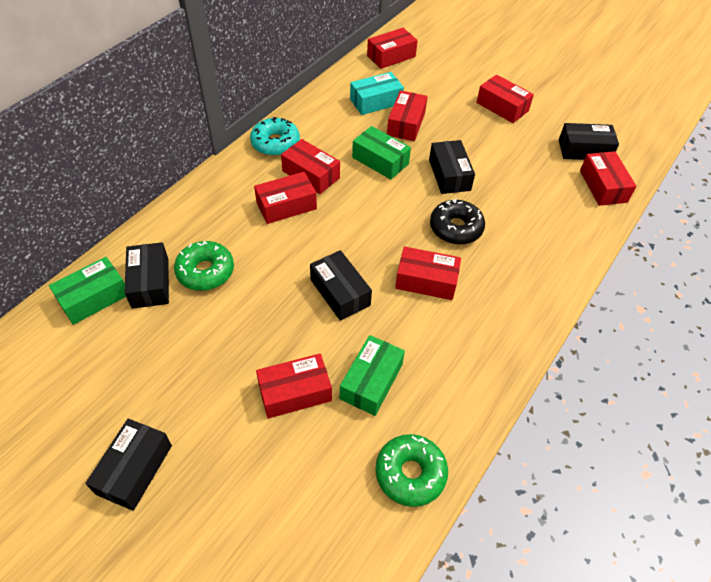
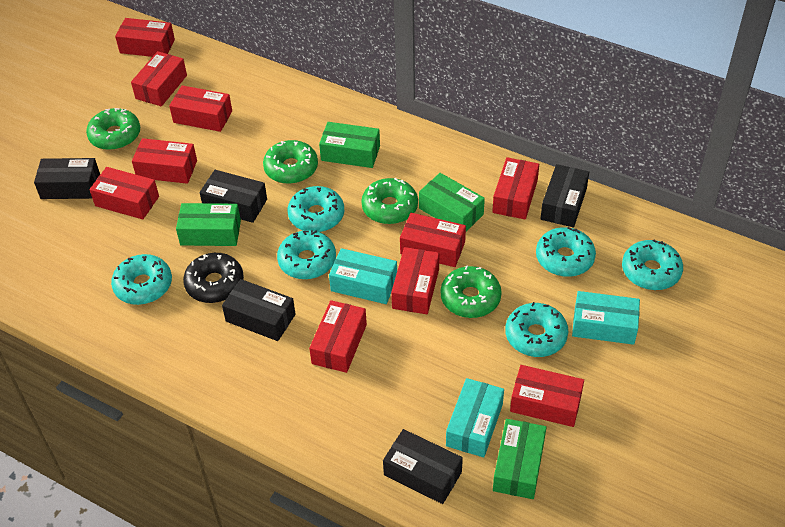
green box: 3 -> 4
green donut: 2 -> 4
red box: 8 -> 10
turquoise box: 1 -> 3
turquoise donut: 1 -> 6

